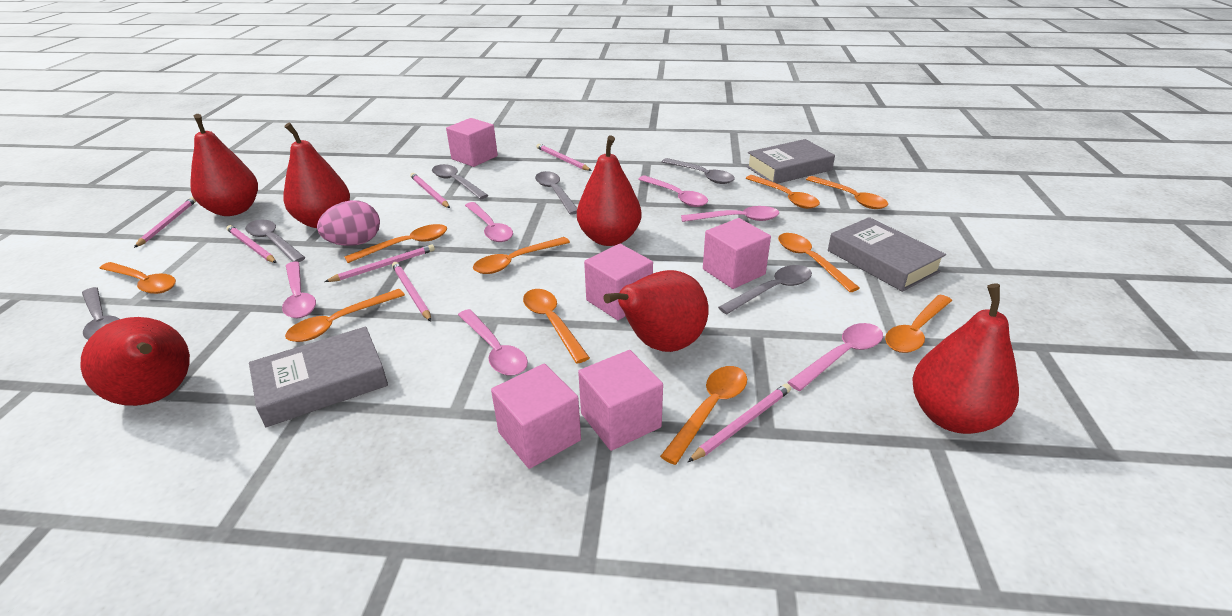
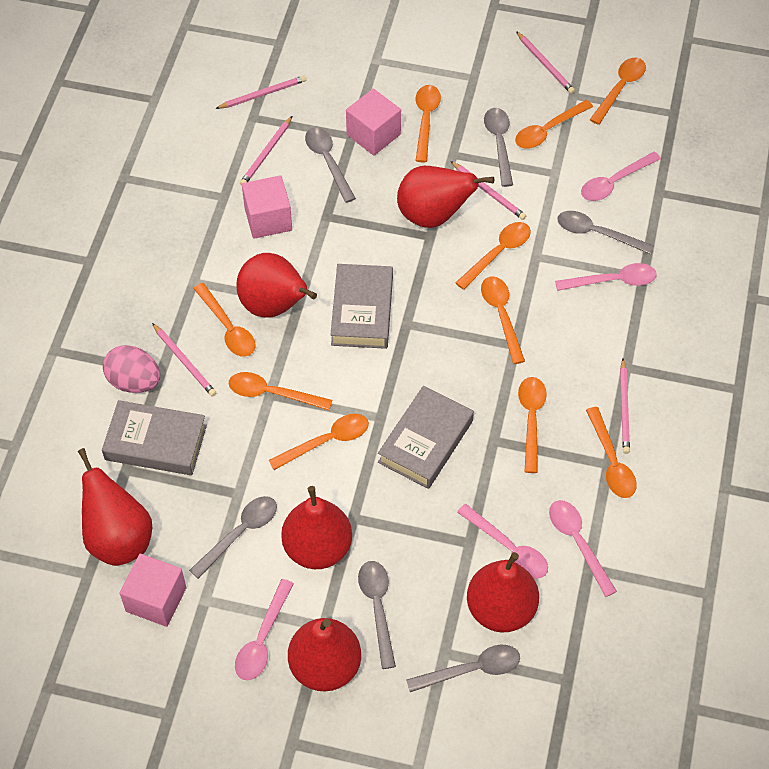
pink cube: 5 -> 3
pink pencil: 7 -> 6
pink spoon: 6 -> 5

